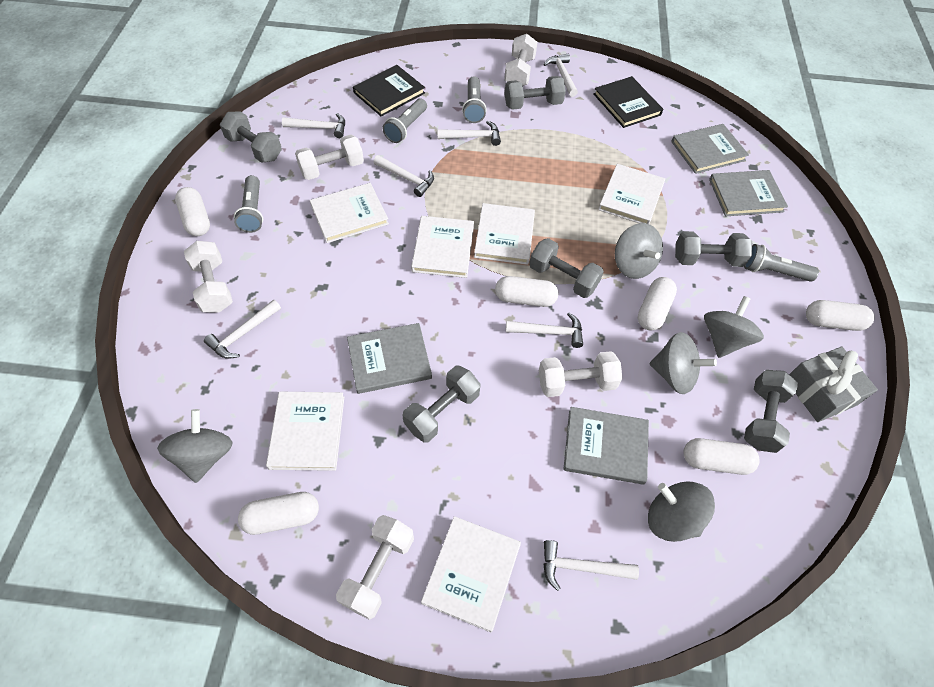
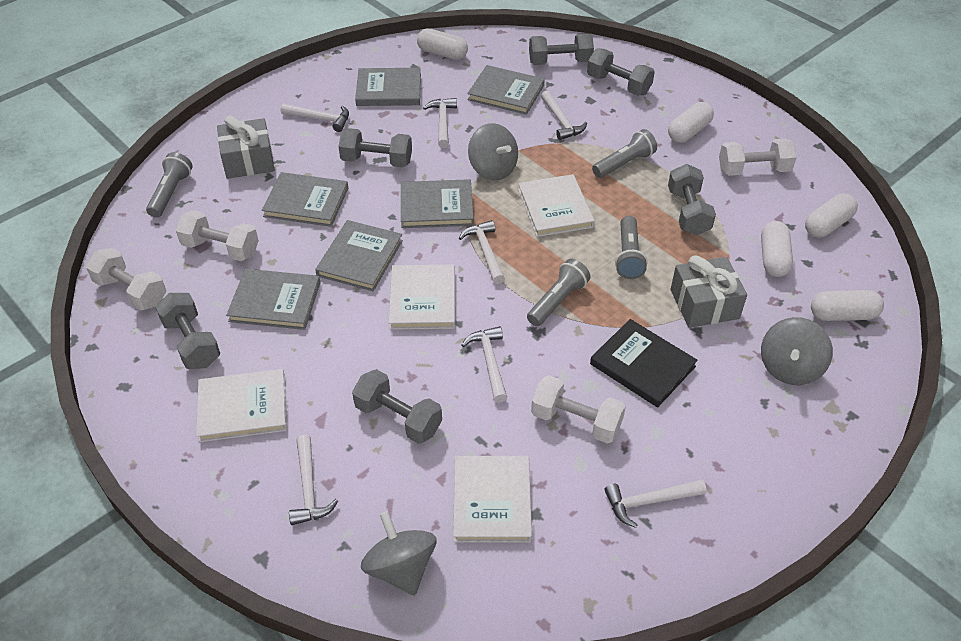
black book: 2 -> 1
grey book: 4 -> 6
grey gift: 1 -> 2
grey spinning top: 5 -> 3
white book: 6 -> 4
white capsule: 6 -> 5
white dumbbell: 5 -> 4

